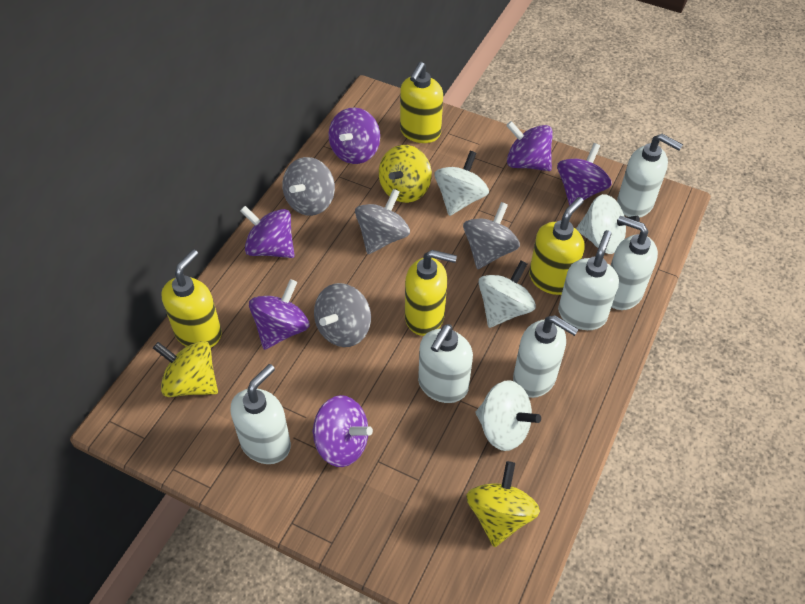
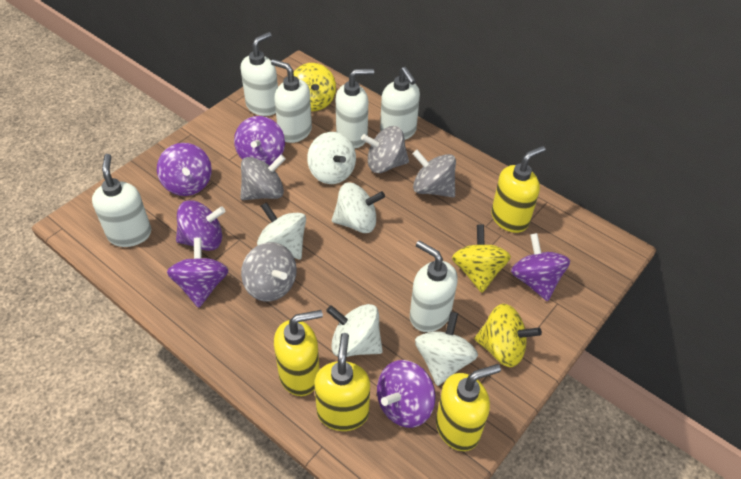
white spinning top: 4 -> 5

